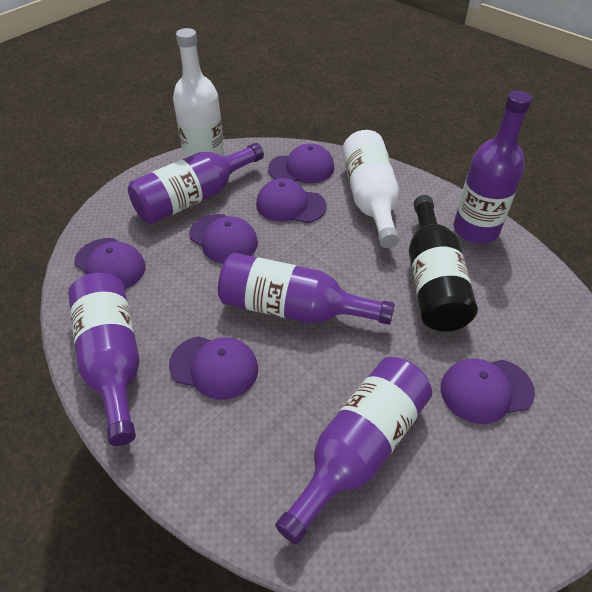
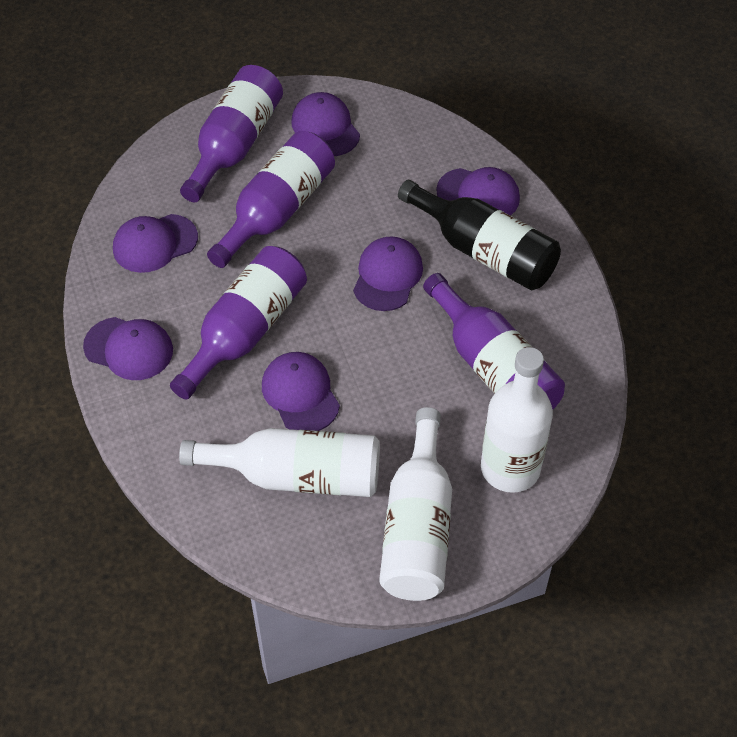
purple bottle: 5 -> 4
white bottle: 2 -> 3

